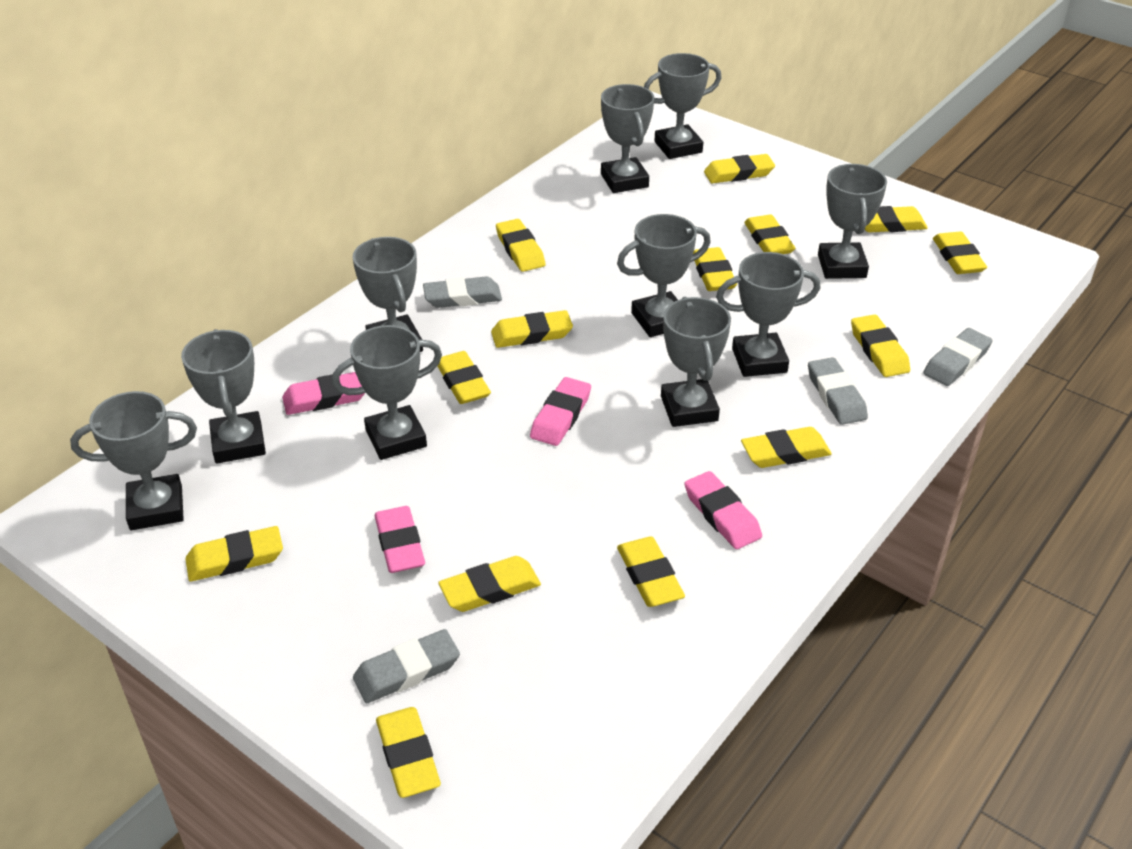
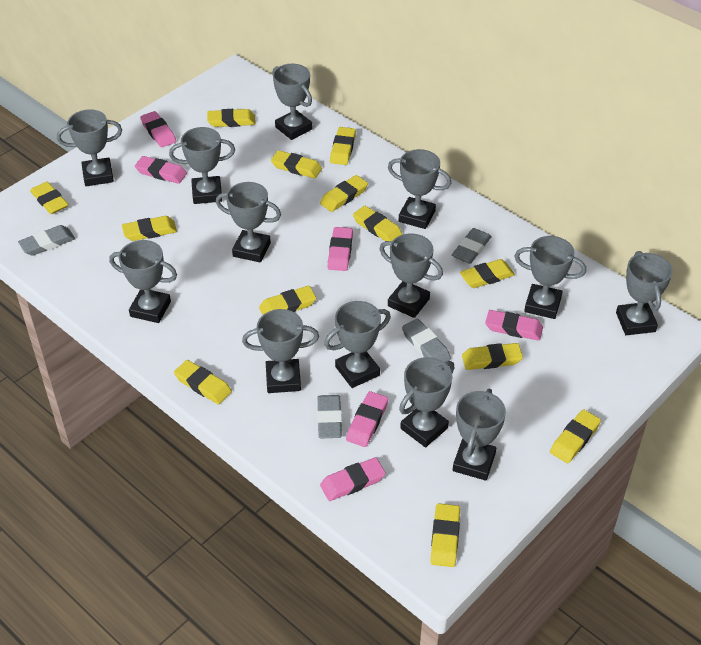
grey trophy: 10 -> 13
pink eraser: 4 -> 6
yellow eraser: 14 -> 13

